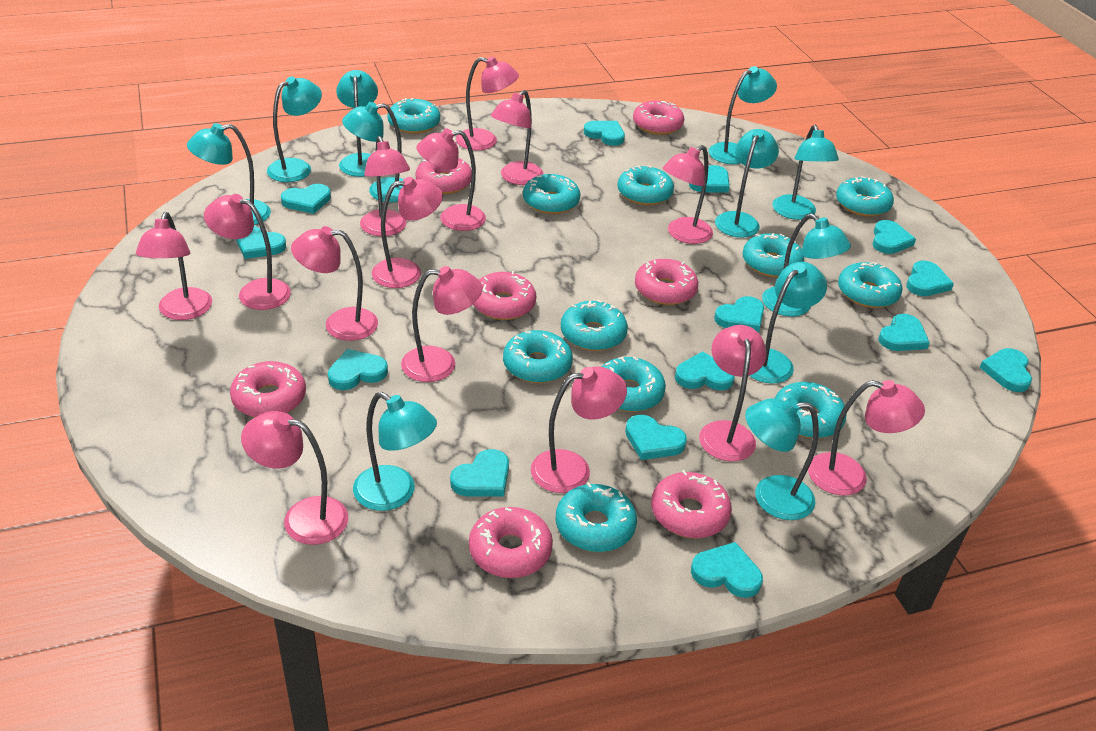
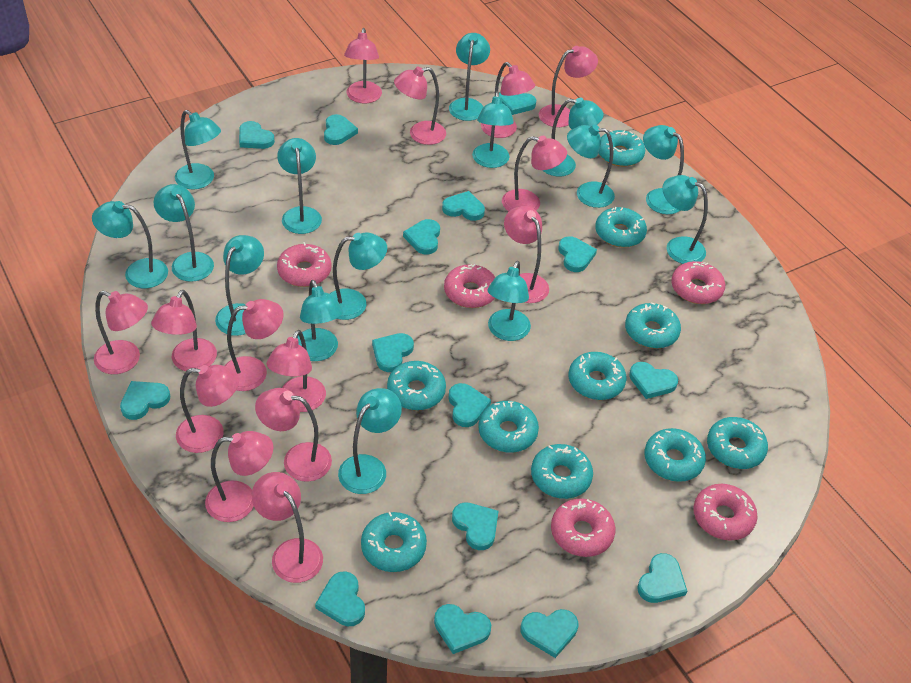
pink donut: 7 -> 5
turquoise donut: 11 -> 10
turquoise heart: 14 -> 15
turquoise lamp: 11 -> 15

